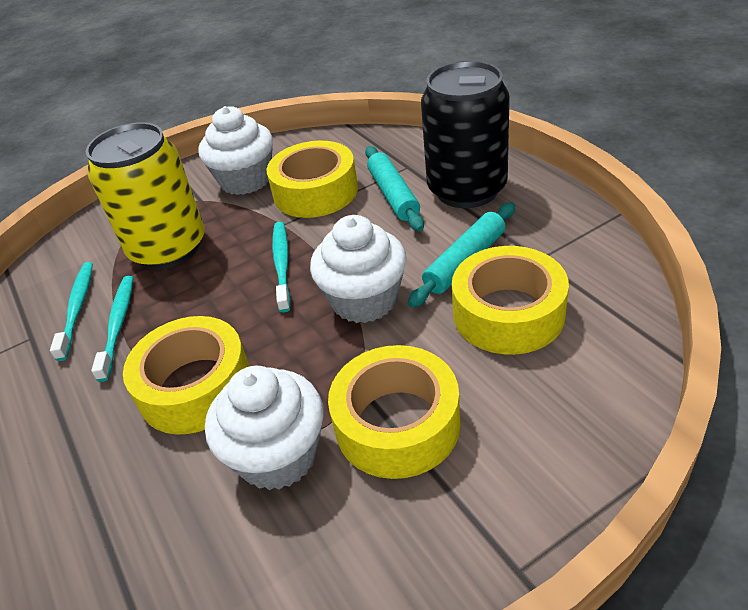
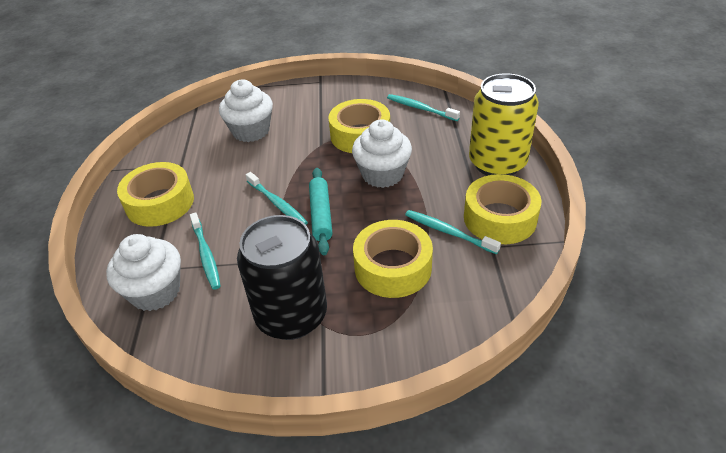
turquoise rolling pin: 2 -> 1
turquoise toothbrush: 3 -> 4

